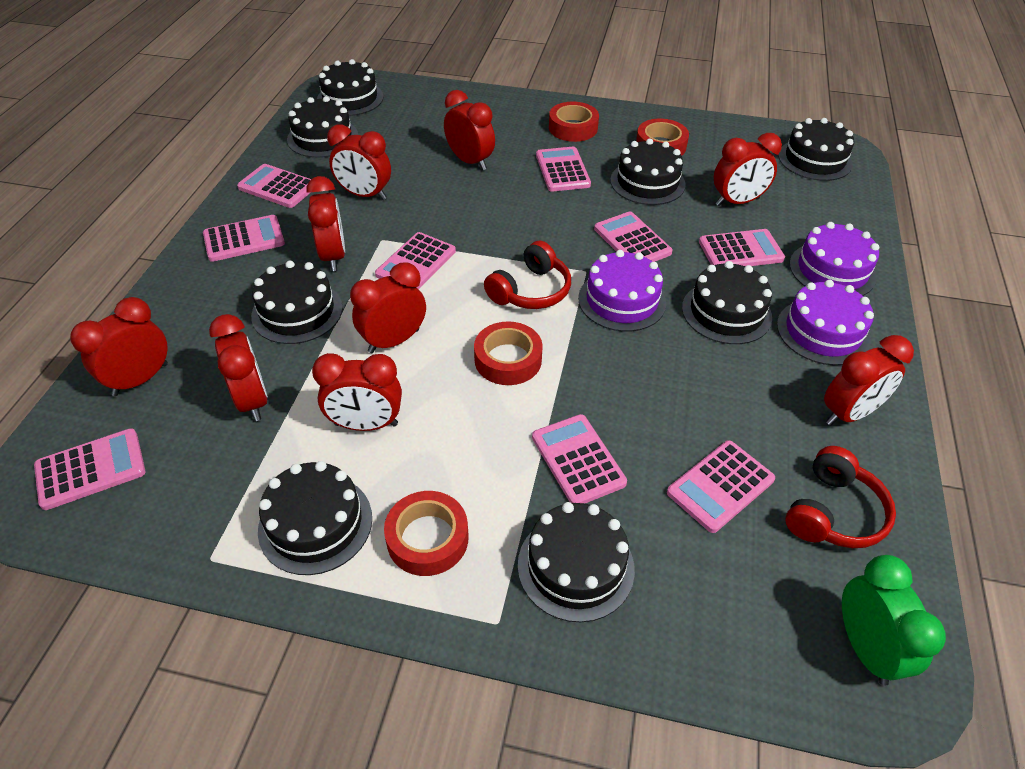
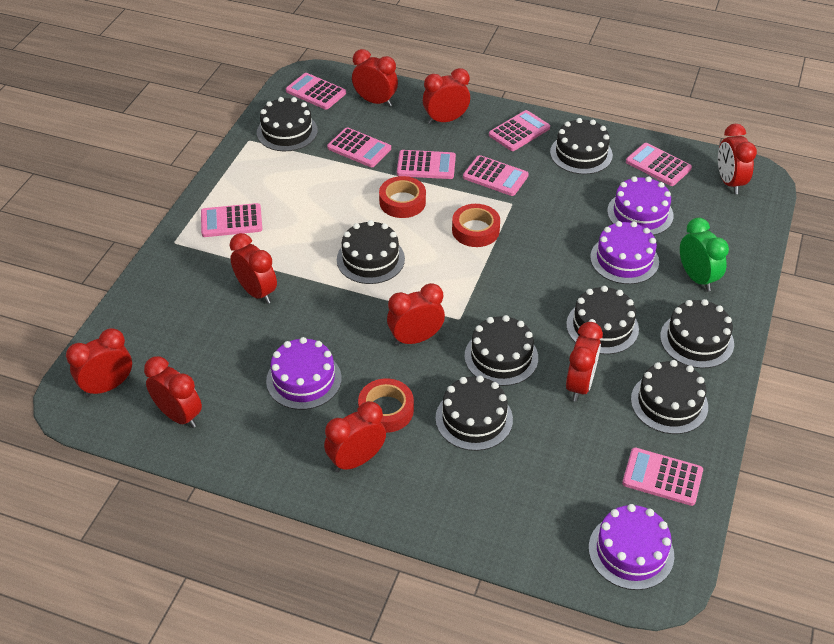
pink calculator: 9 -> 8
purple cake: 3 -> 4
red headphones: 2 -> 0
red tape: 4 -> 3

